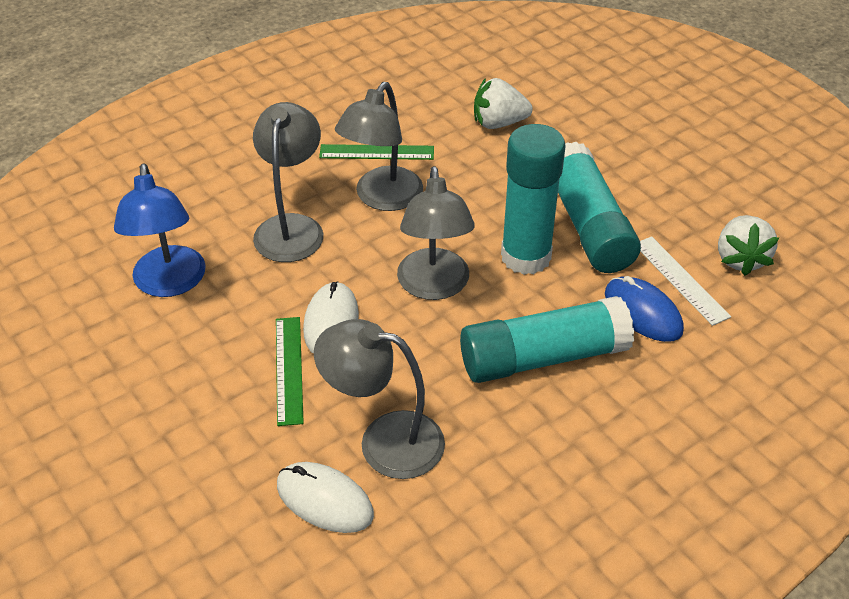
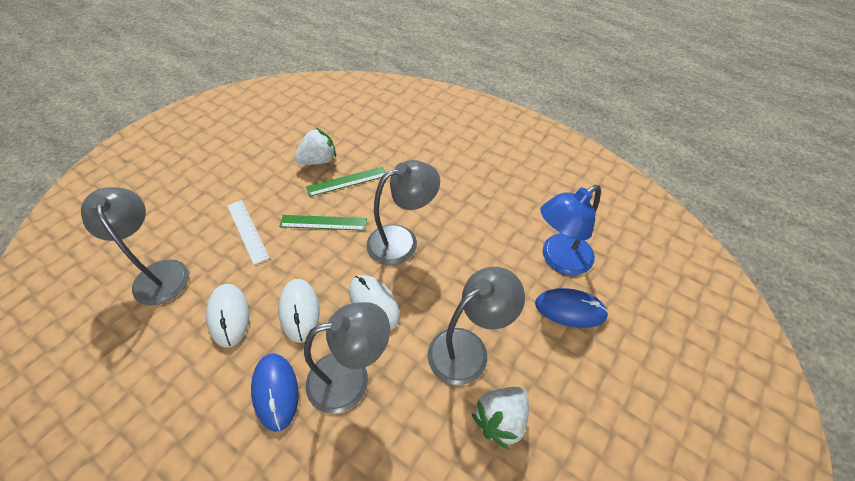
blue mouse: 1 -> 2
turquoise glue stick: 3 -> 0
white mouse: 2 -> 3

